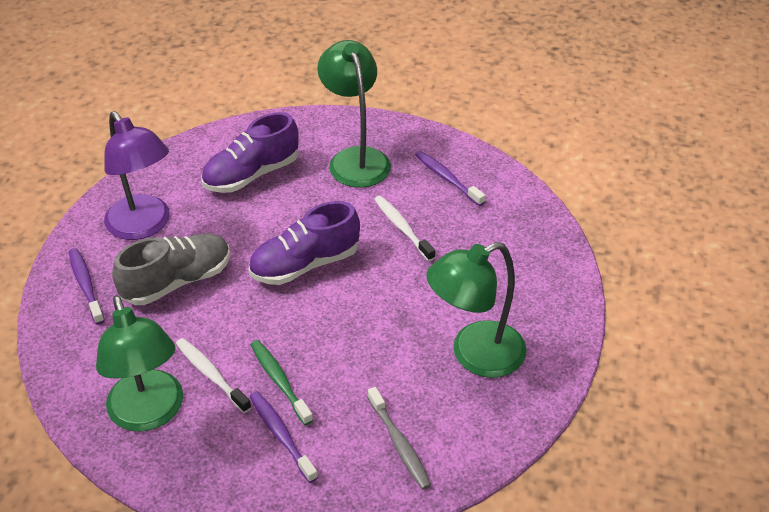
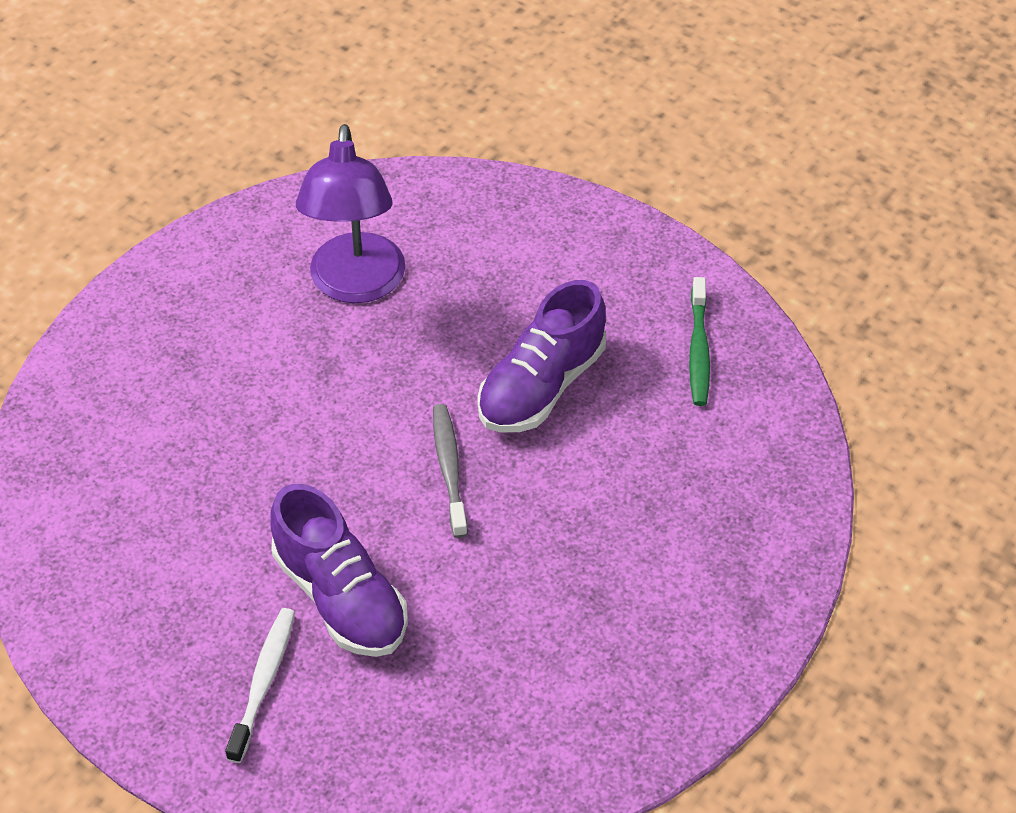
green lamp: 3 -> 0
grey shoe: 1 -> 0
purple toothbrush: 3 -> 0
white toothbrush: 2 -> 1

